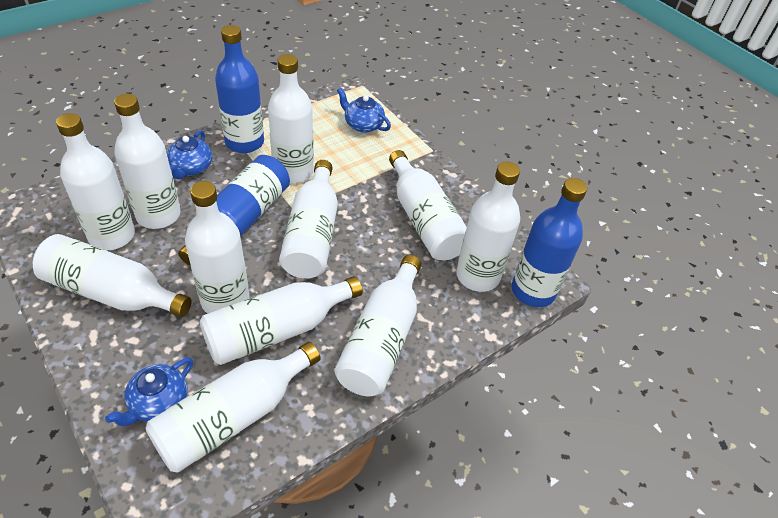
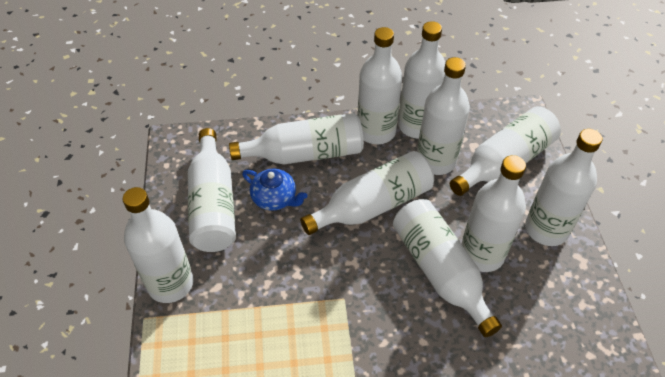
blue bottle: 3 -> 0
blue teapot: 3 -> 1

